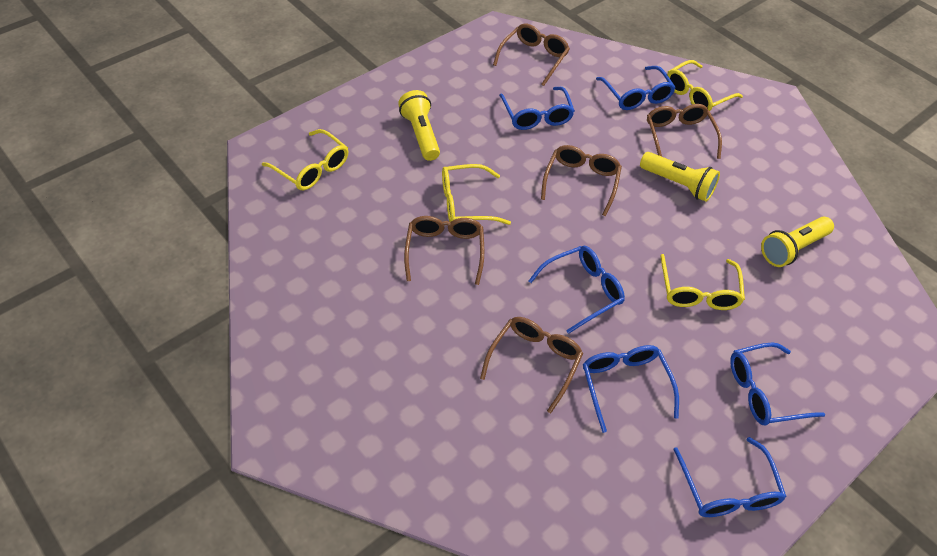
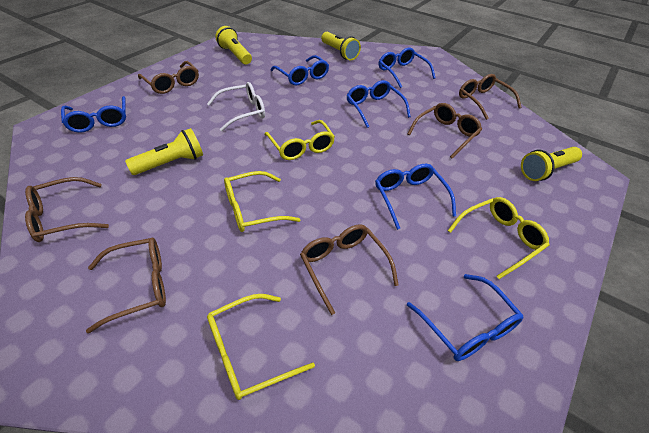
brown glasses: 5 -> 6
white glasses: 0 -> 1
yellow flashlight: 3 -> 4

